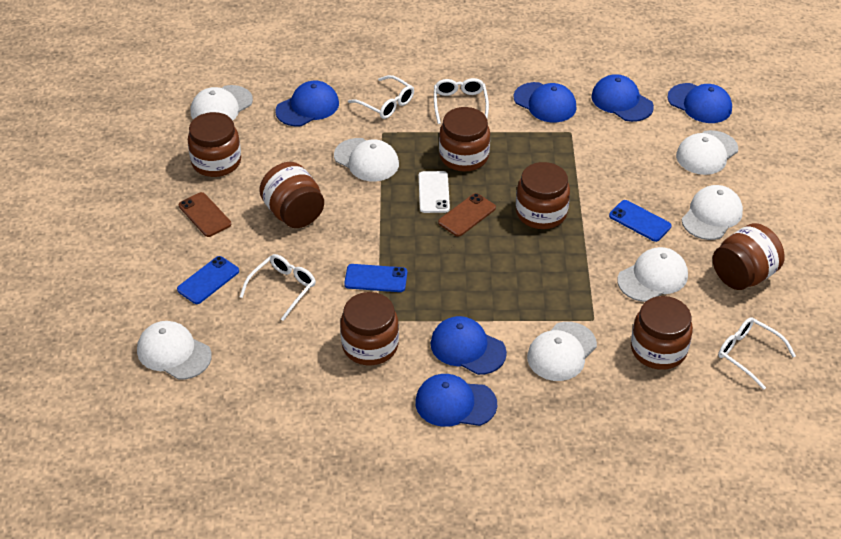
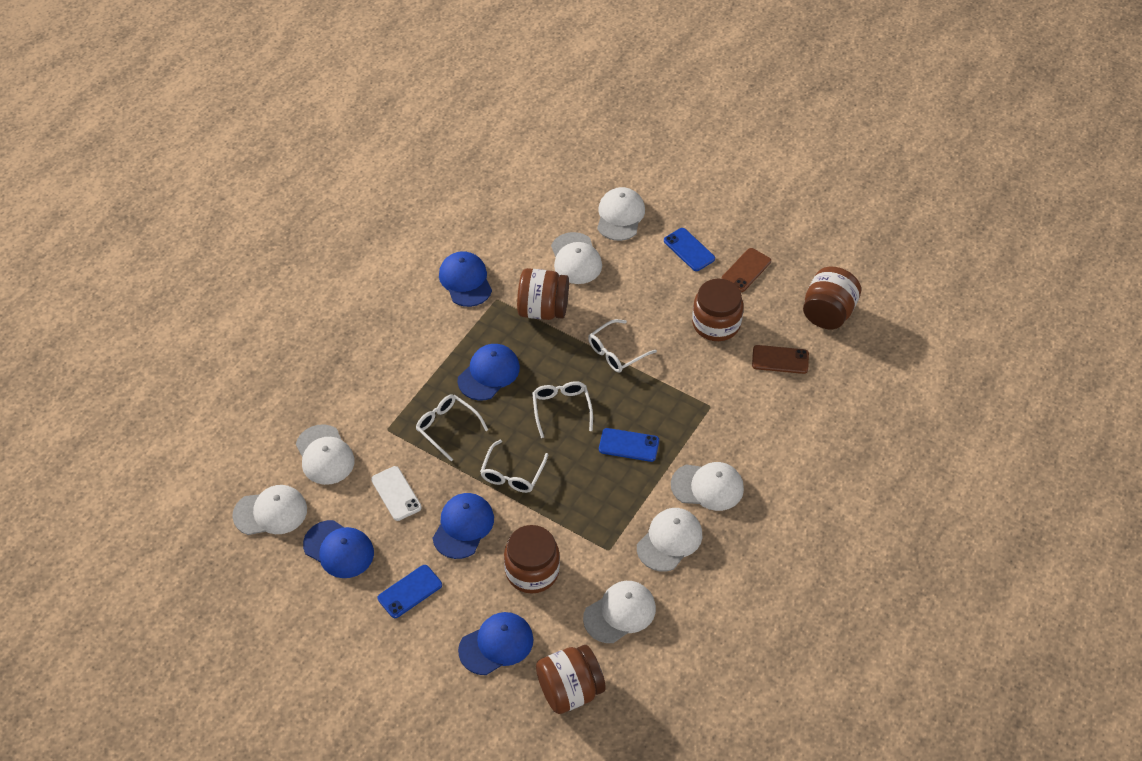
blue cap: 6 -> 5
brown jar: 7 -> 5

